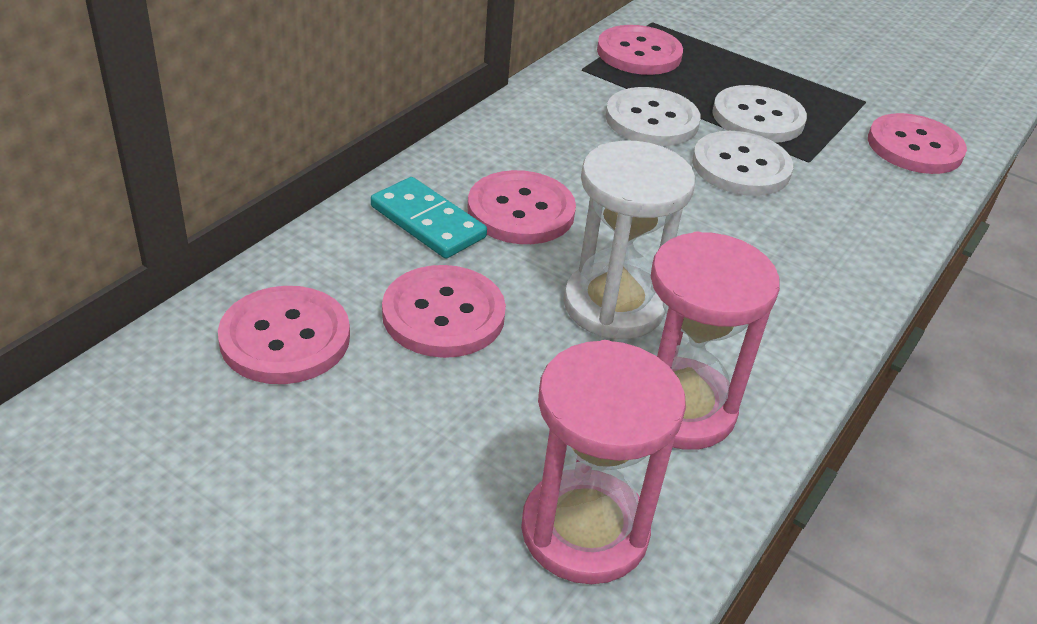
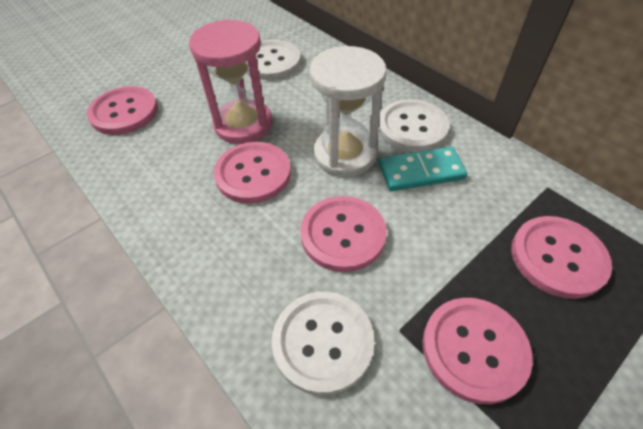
pink hourglass: 2 -> 1

